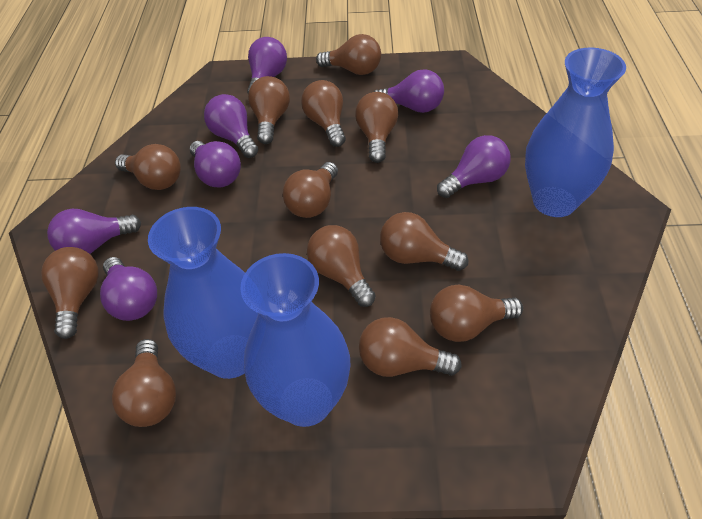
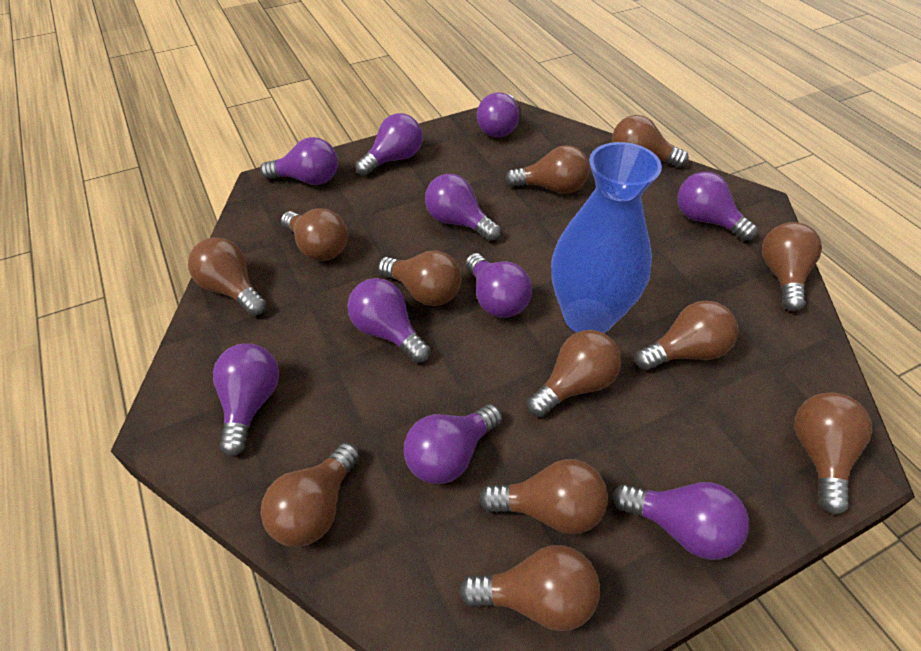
blue vase: 3 -> 1
purple light bulb: 7 -> 10

